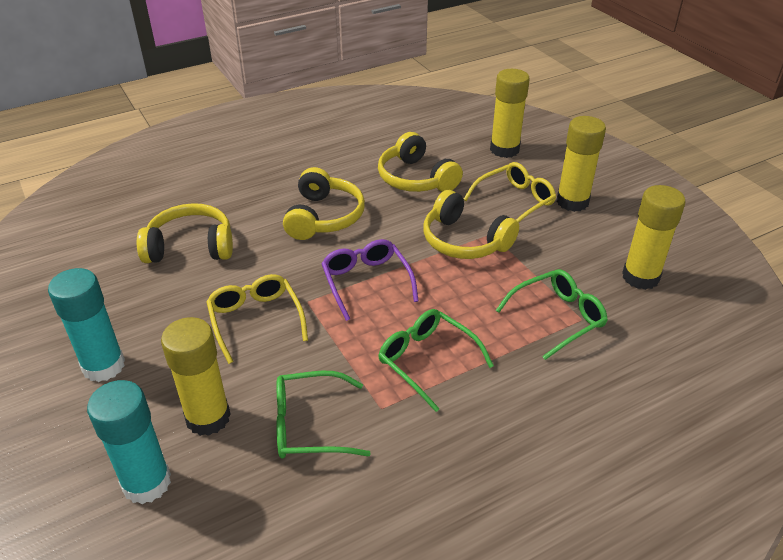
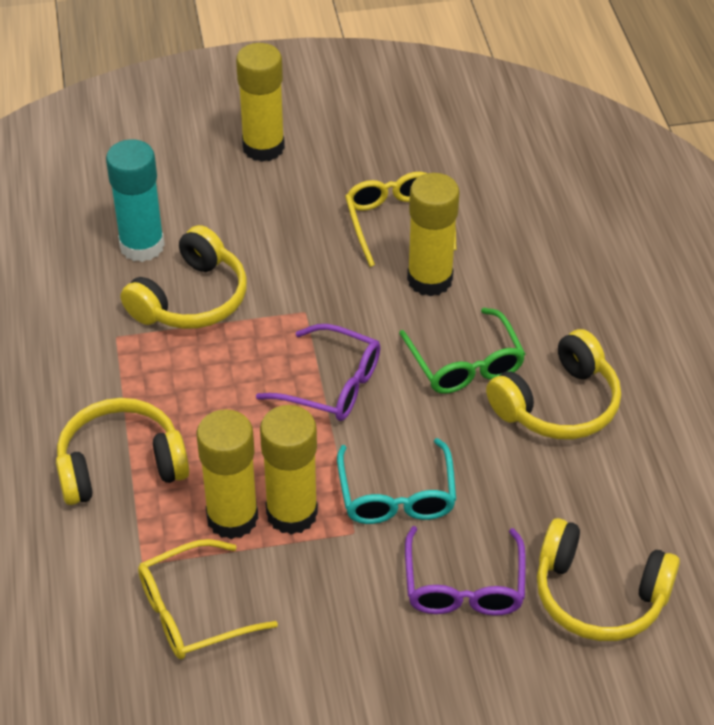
green glasses: 3 -> 1
purple glasses: 1 -> 2
turquoise glasses: 0 -> 1
turquoise glue stick: 2 -> 1

